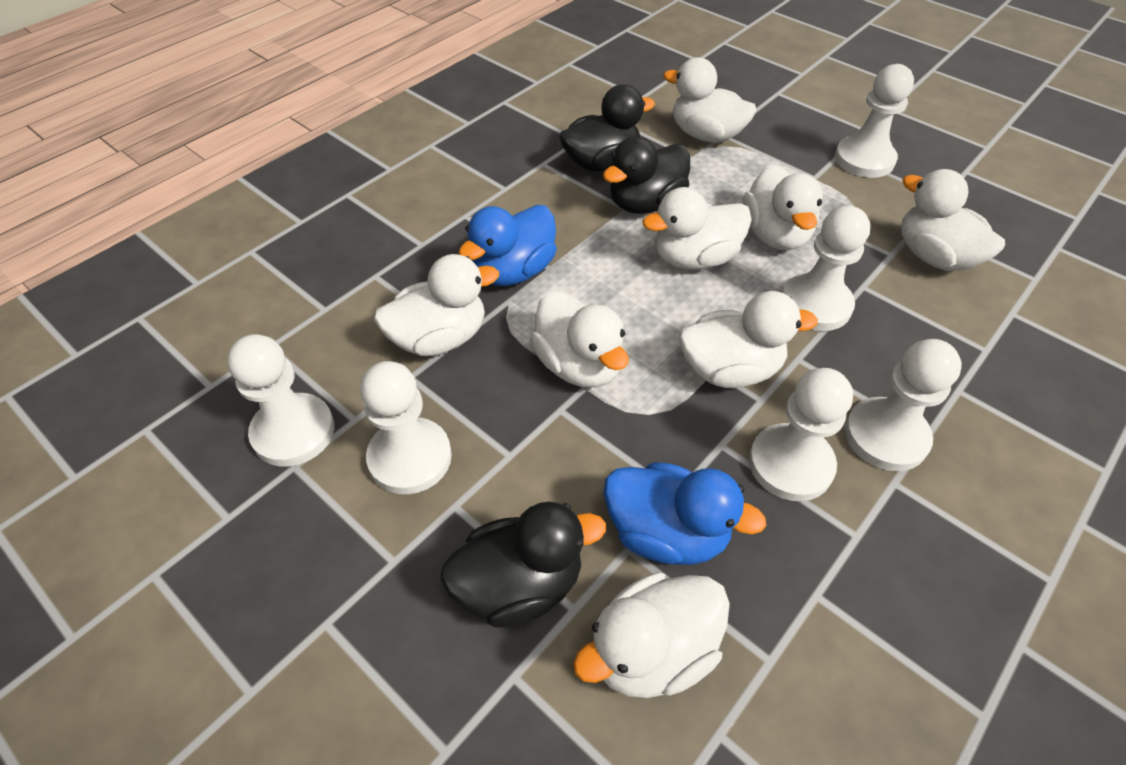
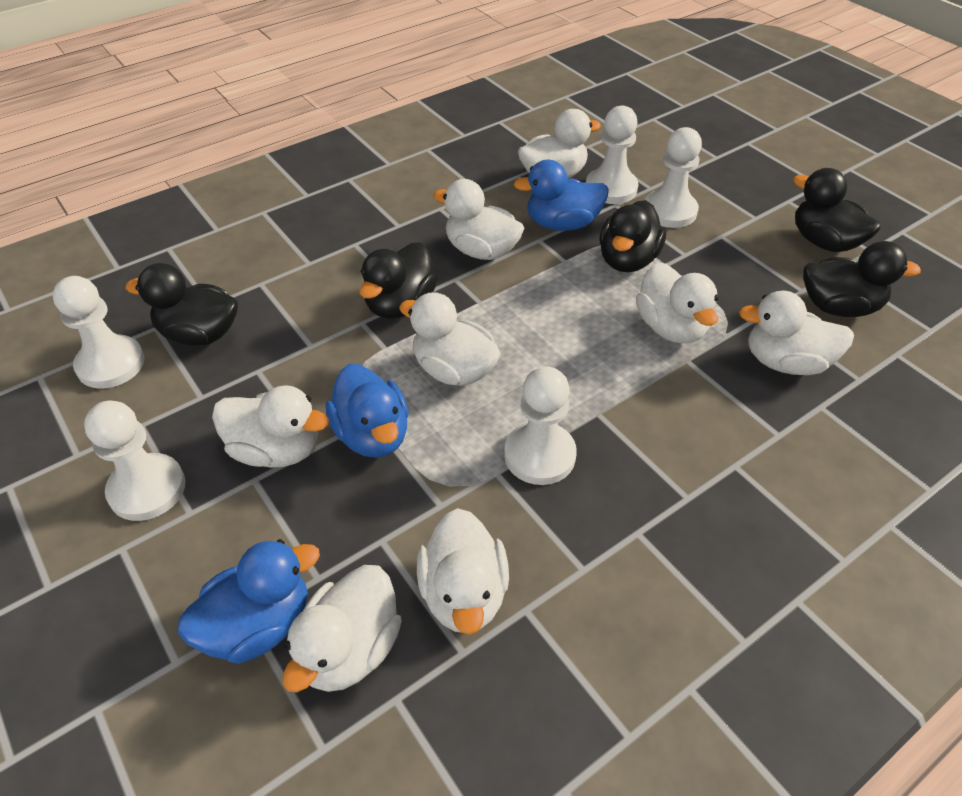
black duck: 3 -> 5
blue duck: 2 -> 3
white pawn: 6 -> 5

